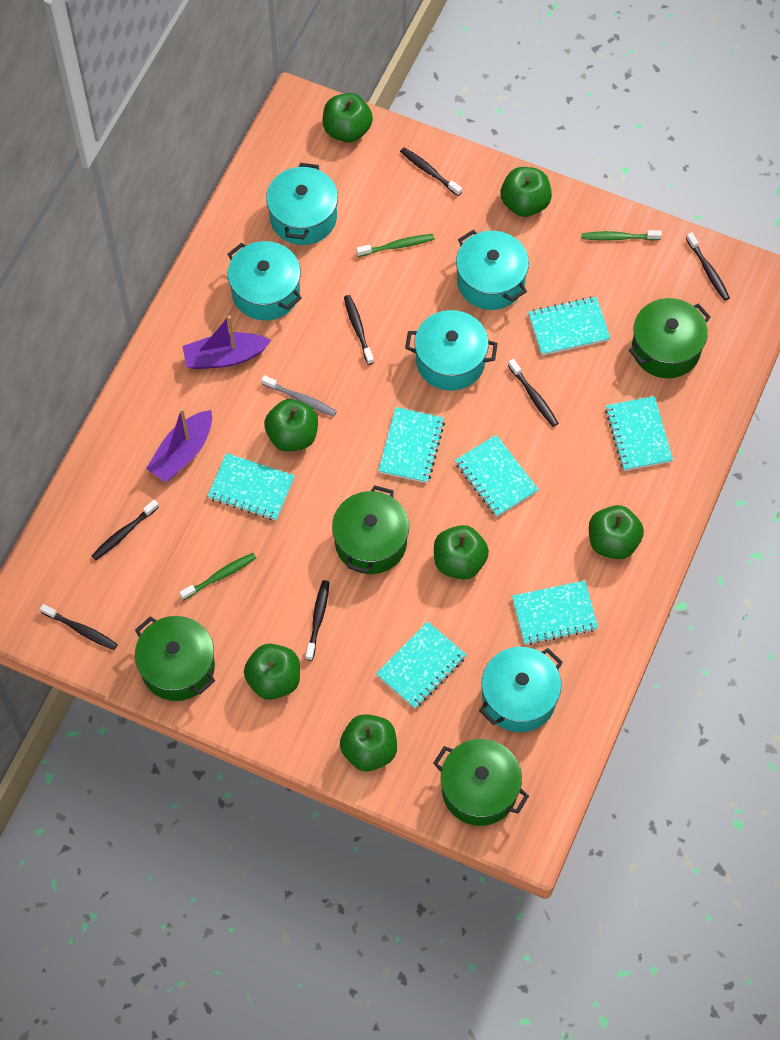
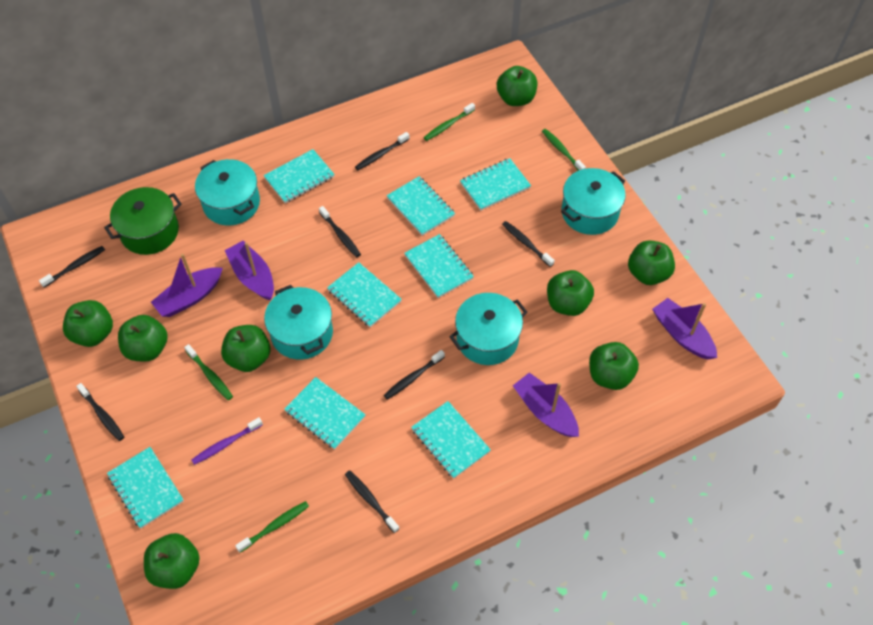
green apple: 7 -> 8
green pot: 4 -> 1
green toothbrush: 3 -> 4
grey toothbrush: 1 -> 0
purple boat: 2 -> 4
purple toothbrush: 0 -> 1
turquoise notebook: 7 -> 8
turquoise pot: 5 -> 4

